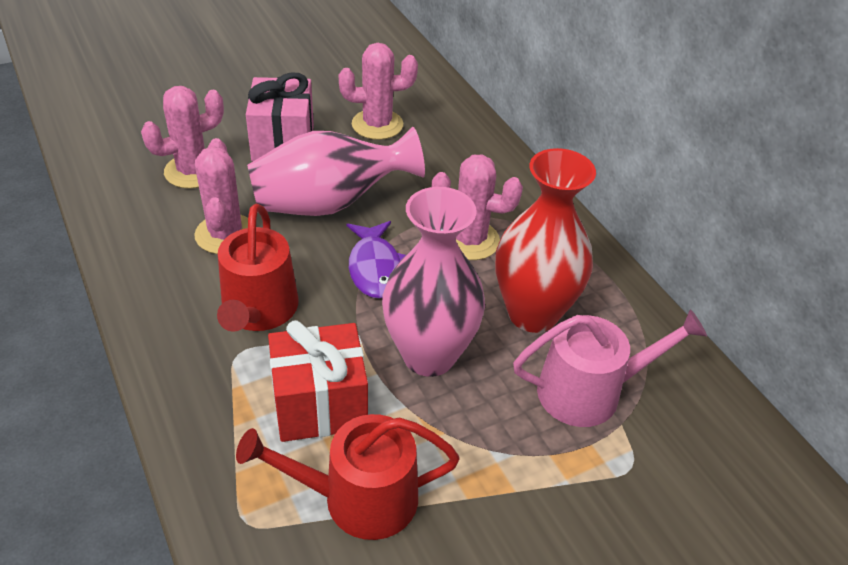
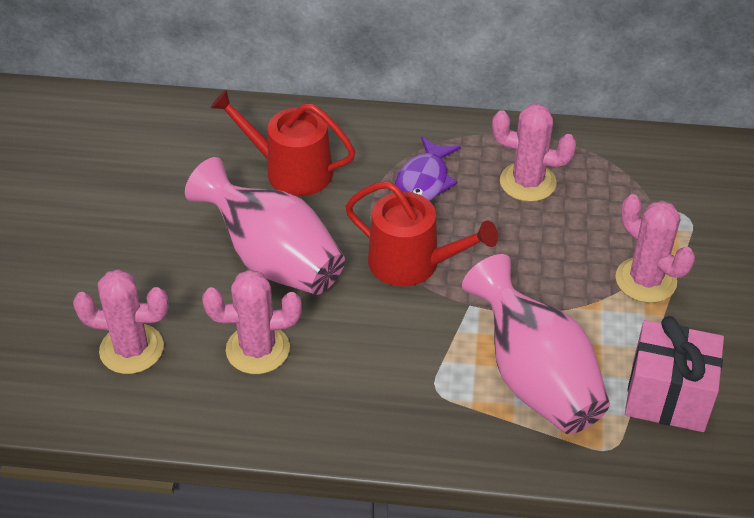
pink watering can: 1 -> 0
red gift: 1 -> 0
red vase: 1 -> 0

